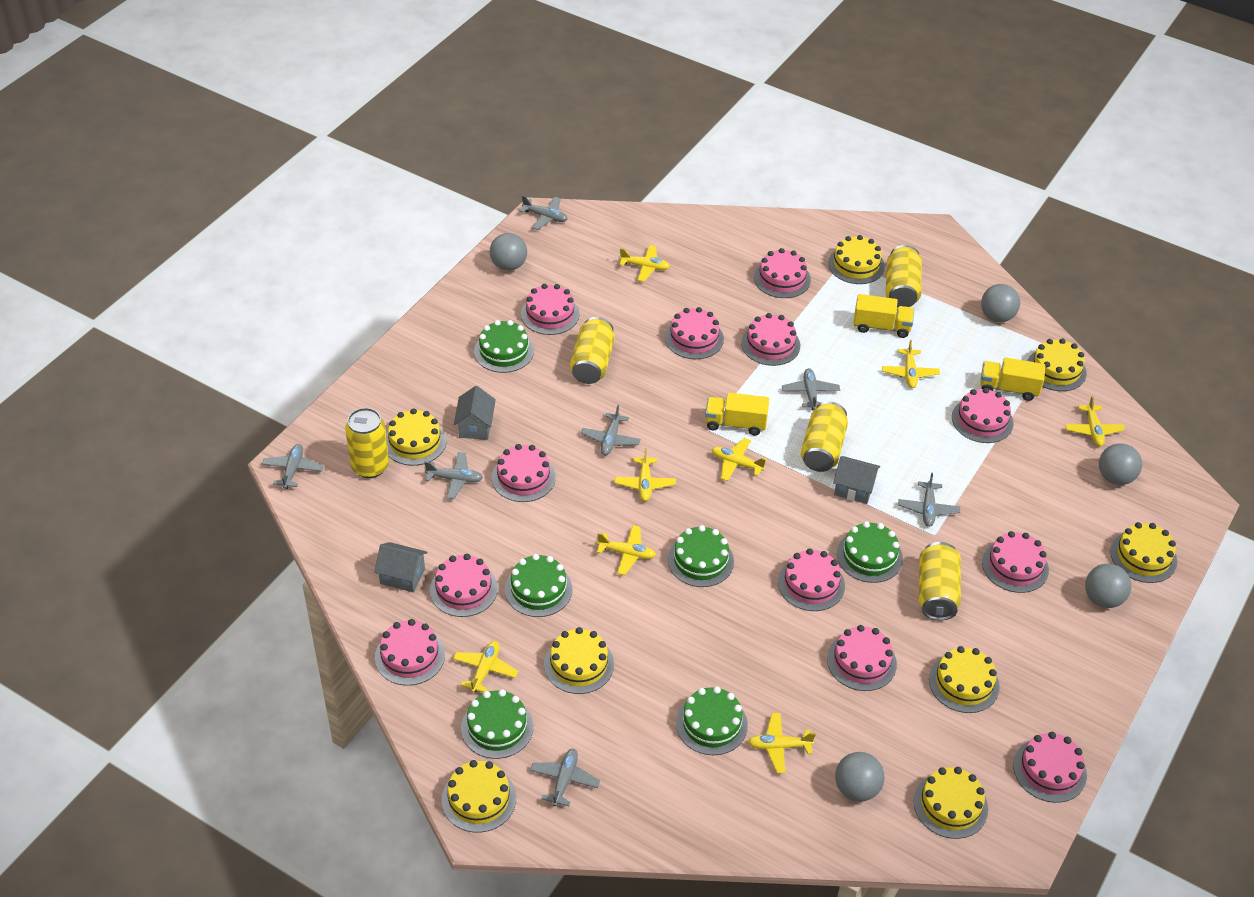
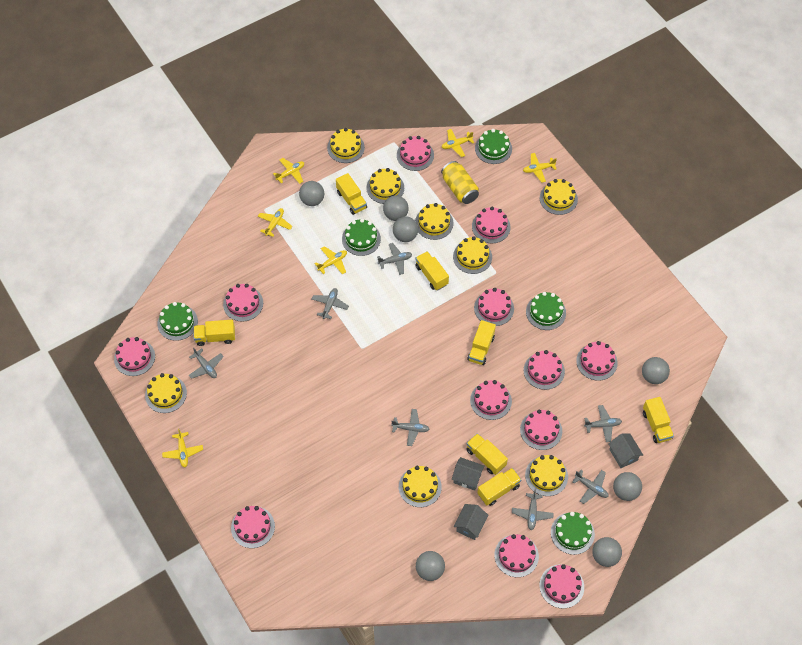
green cake: 6 -> 5
grey ball: 5 -> 7
yellow can: 5 -> 1
yellow plane: 8 -> 6
yellow truck: 3 -> 7

